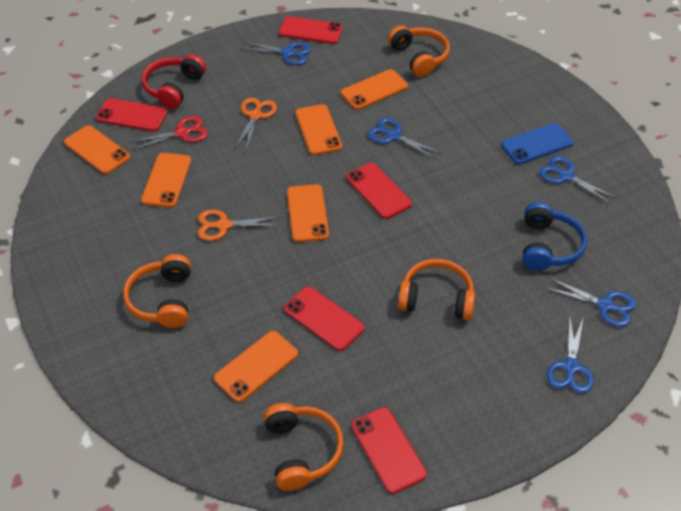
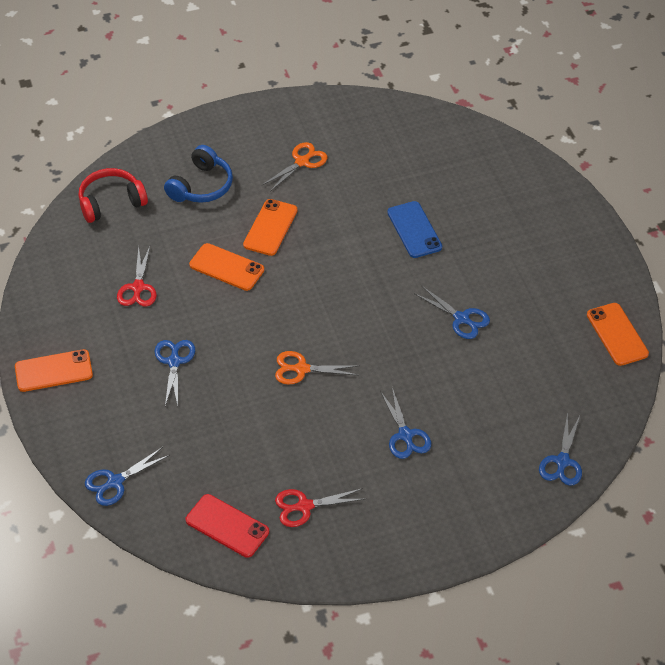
orange headphones: 4 -> 0
orange phone: 6 -> 4
red phone: 5 -> 1
red scissors: 1 -> 2

